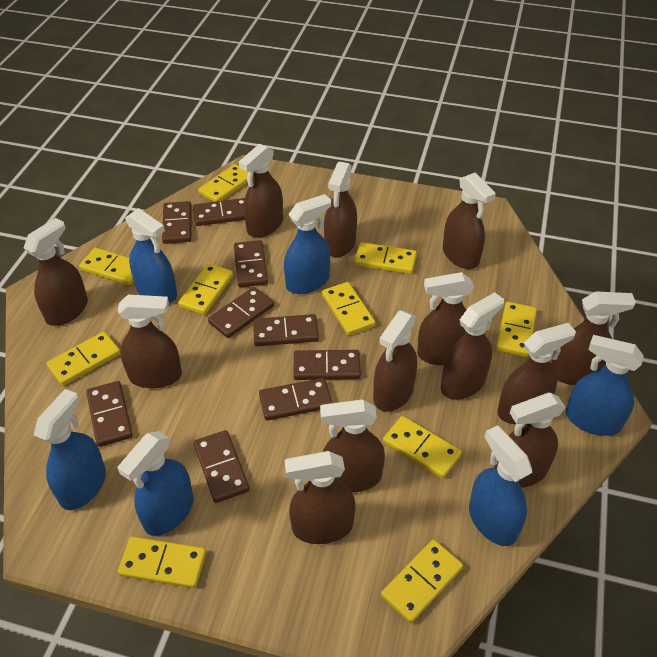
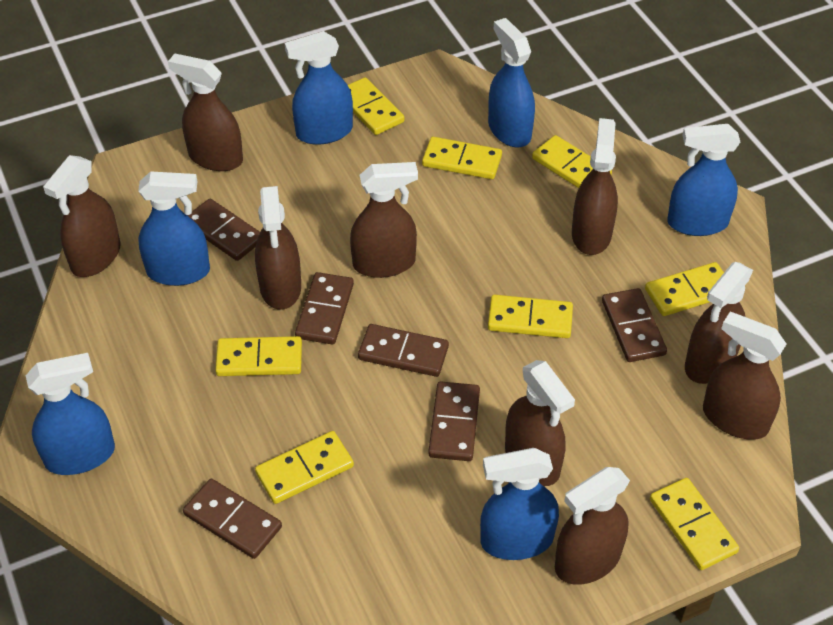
brown domino: 9 -> 6
brown spray bottle: 13 -> 9
yellow domino: 10 -> 8

